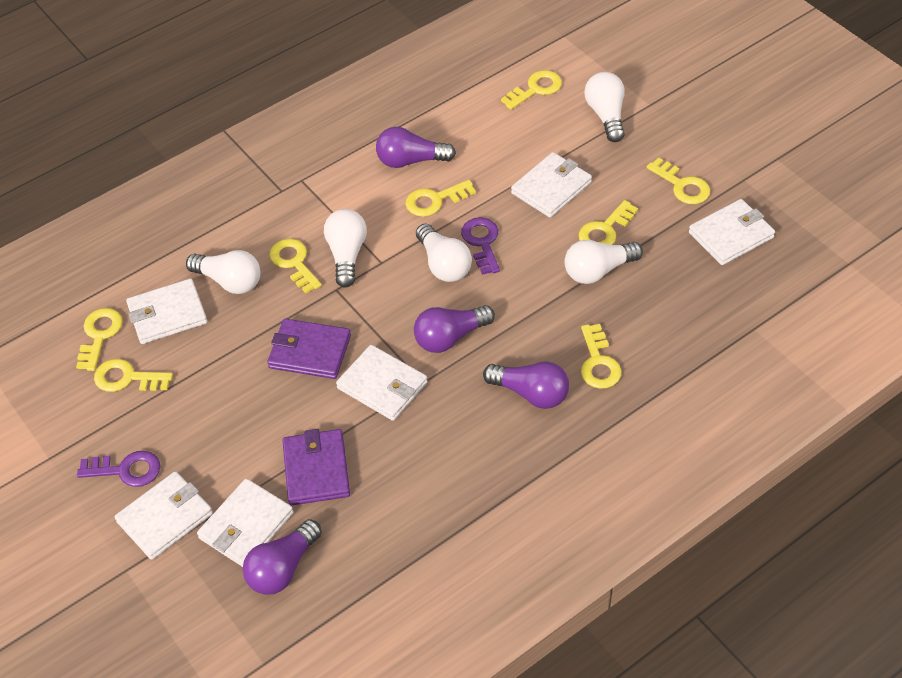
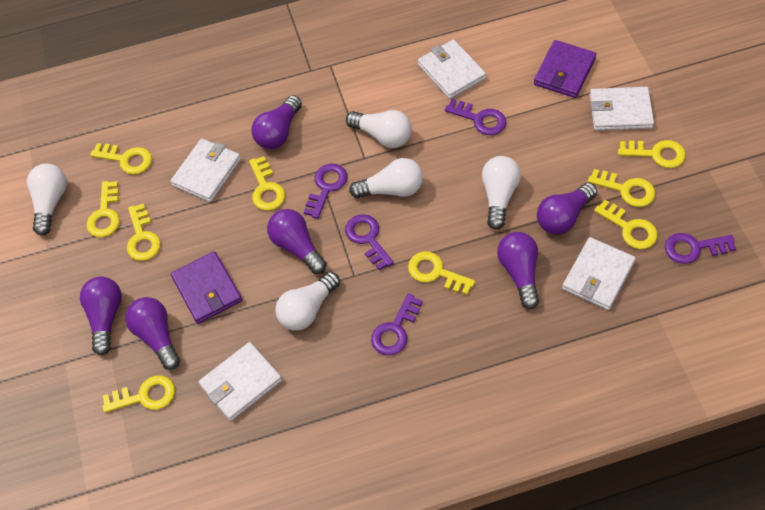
purple key: 2 -> 5
purple light bulb: 4 -> 6
white wallet: 6 -> 5
yellow key: 8 -> 9

